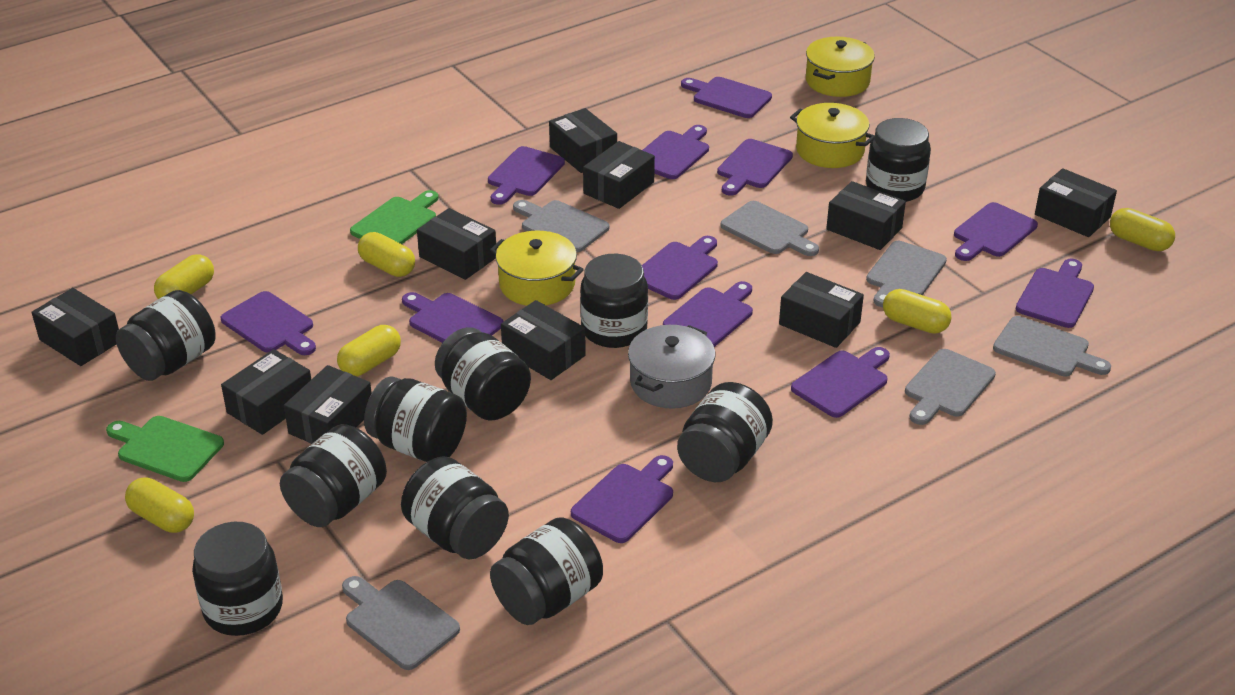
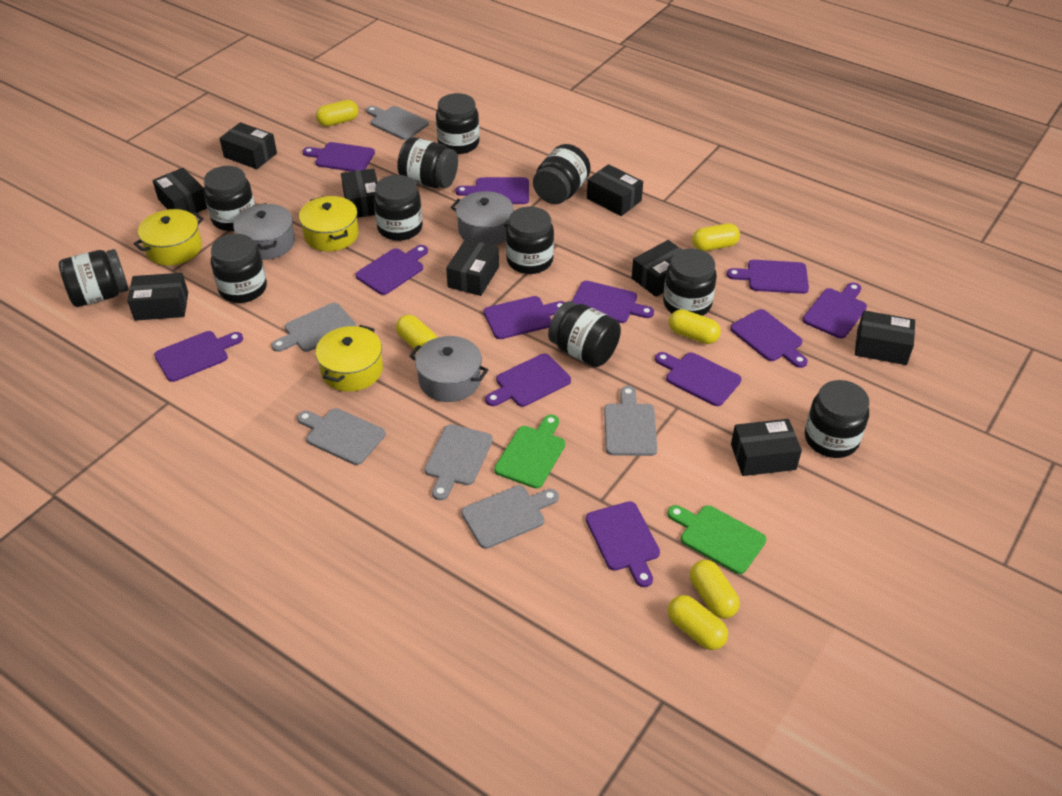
black box: 10 -> 9
black jar: 10 -> 11
grey pot: 1 -> 3

